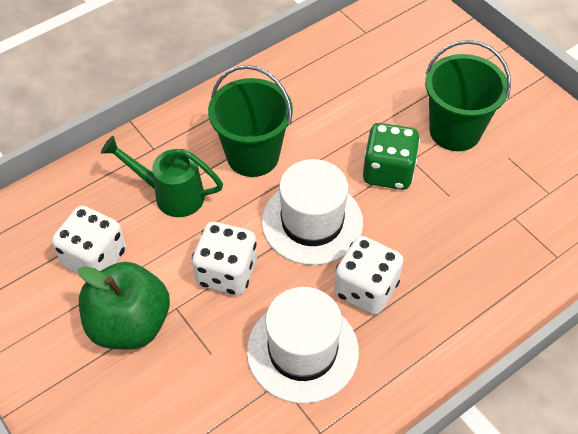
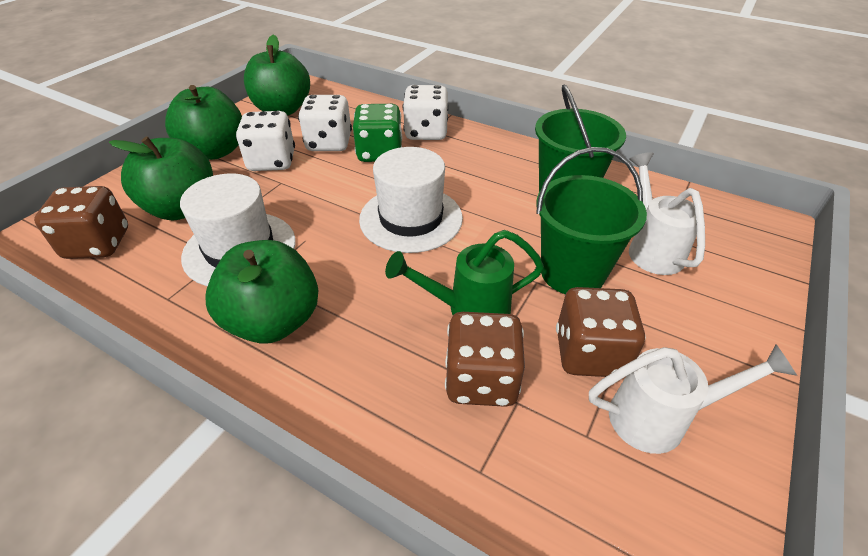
brown dice: 0 -> 3
green apple: 1 -> 4
white watering can: 0 -> 2

